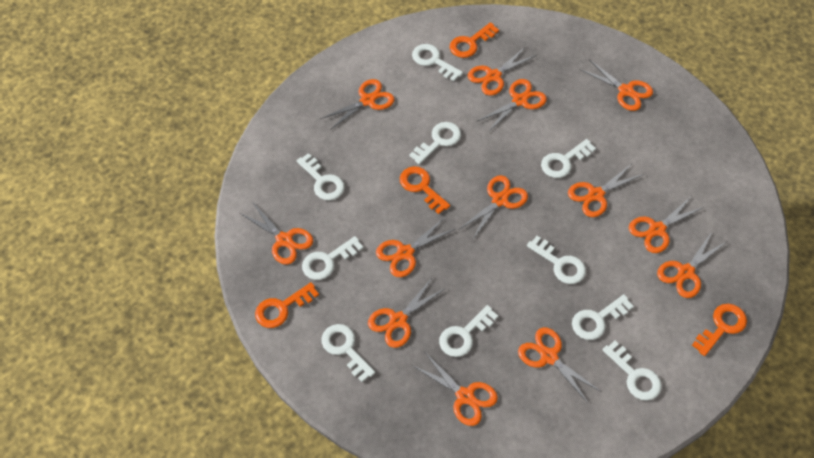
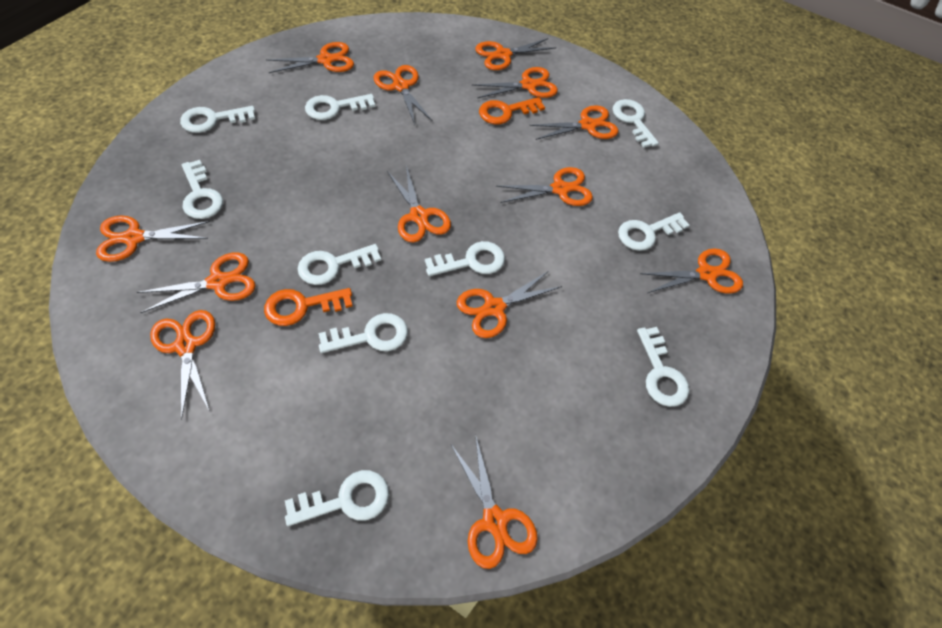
orange key: 4 -> 2

